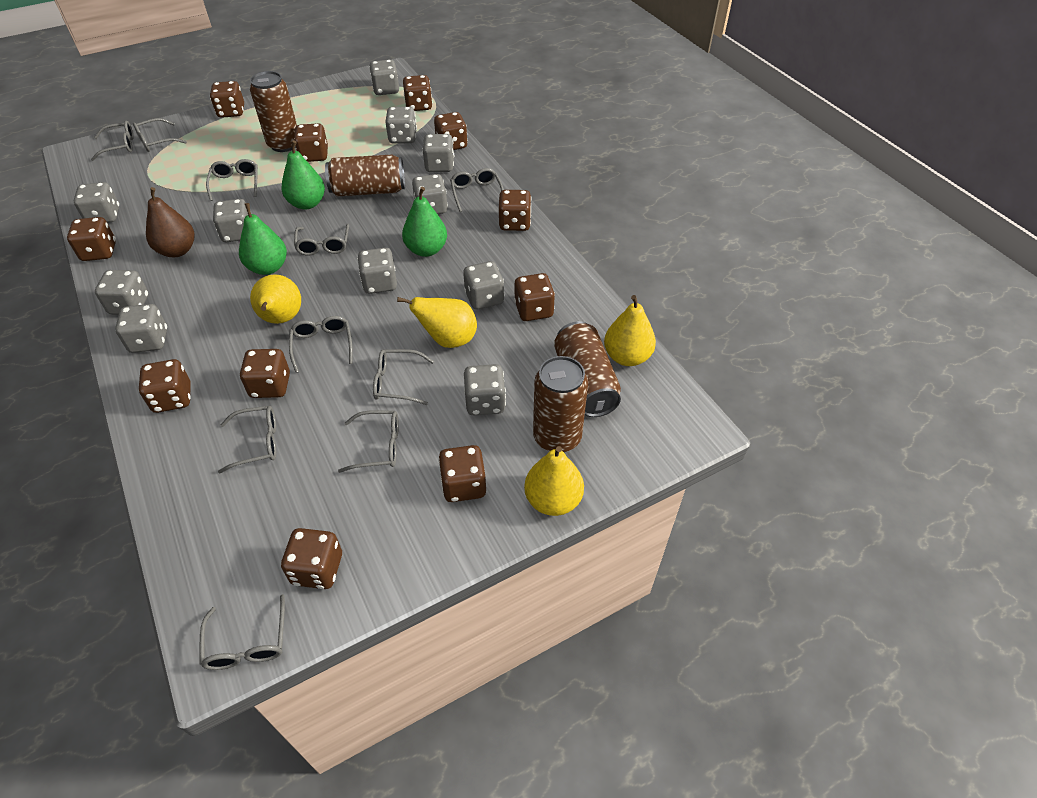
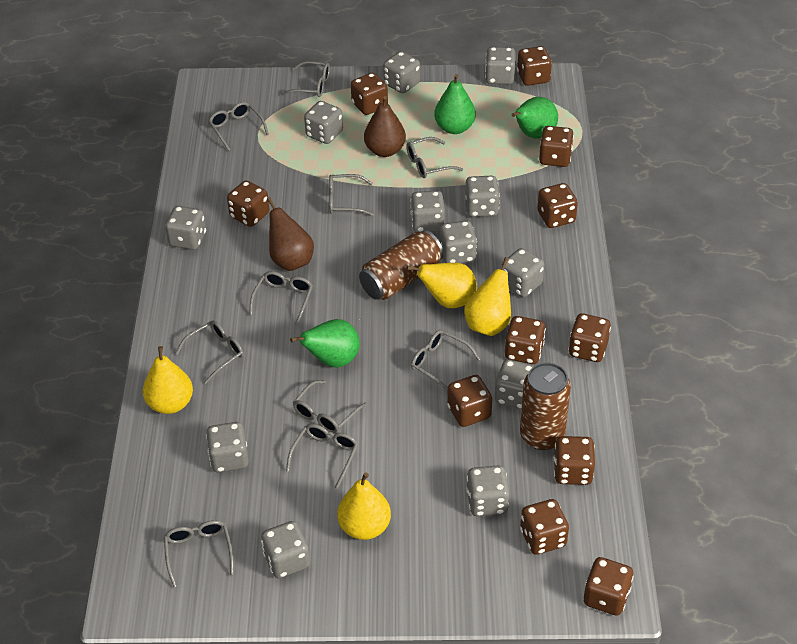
brown can: 4 -> 2
brown pear: 1 -> 2
grey dice: 11 -> 12

